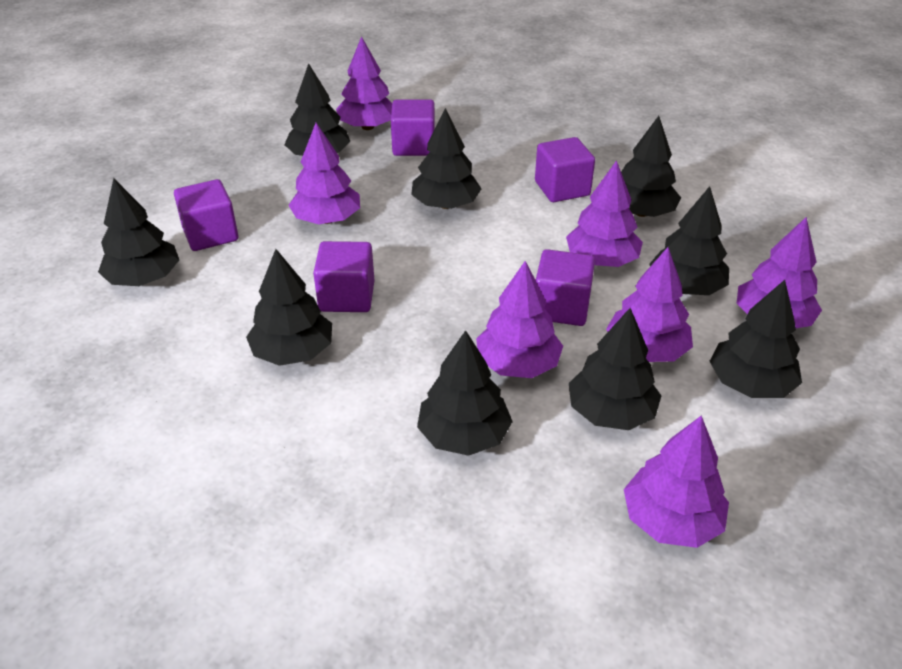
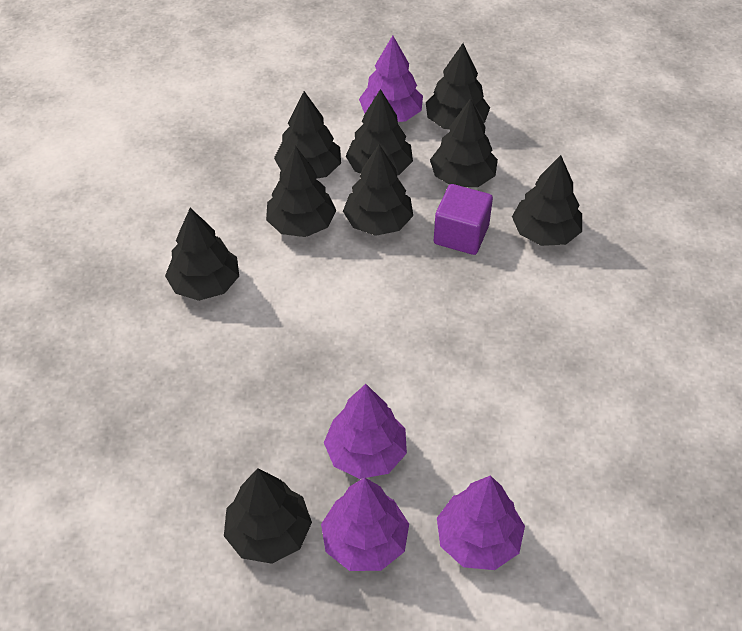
purple cube: 5 -> 1
purple tree: 7 -> 4

